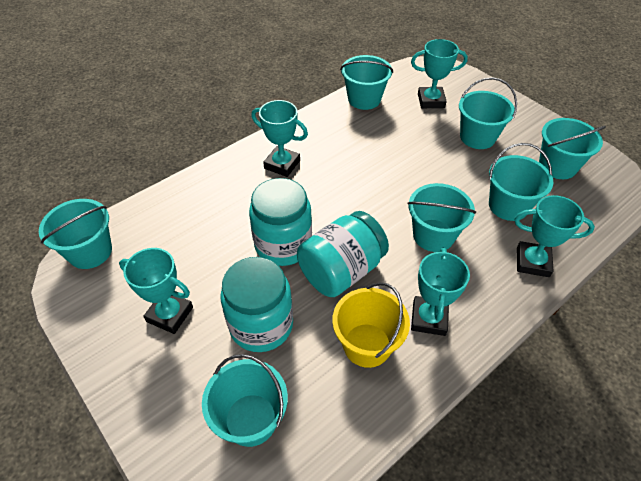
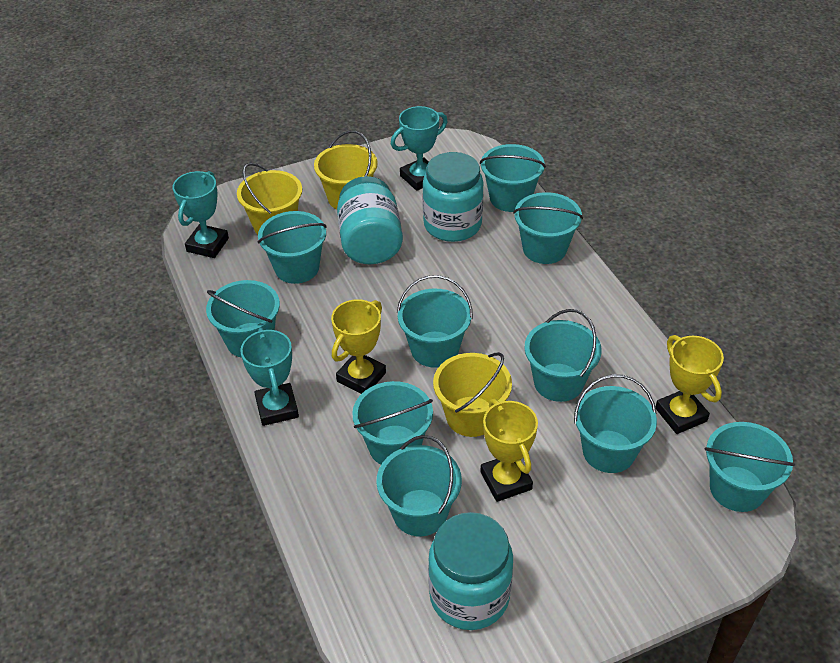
turquoise bucket: 7 -> 10
turquoise trophy: 5 -> 3
yellow bucket: 1 -> 3
yellow trophy: 0 -> 3

